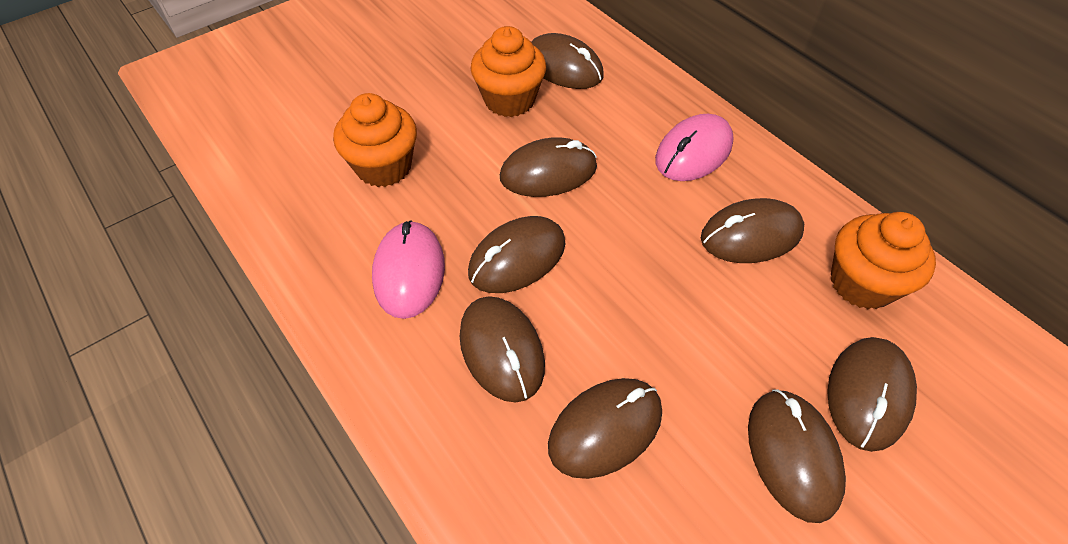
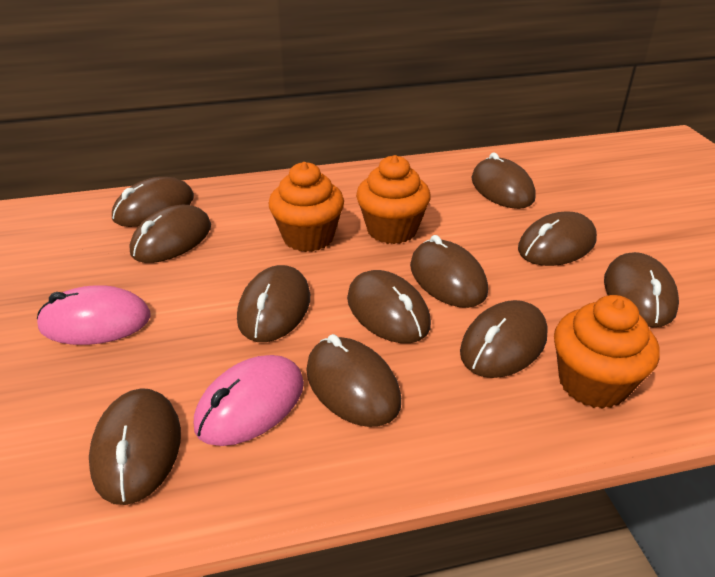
brown mouse: 8 -> 11

